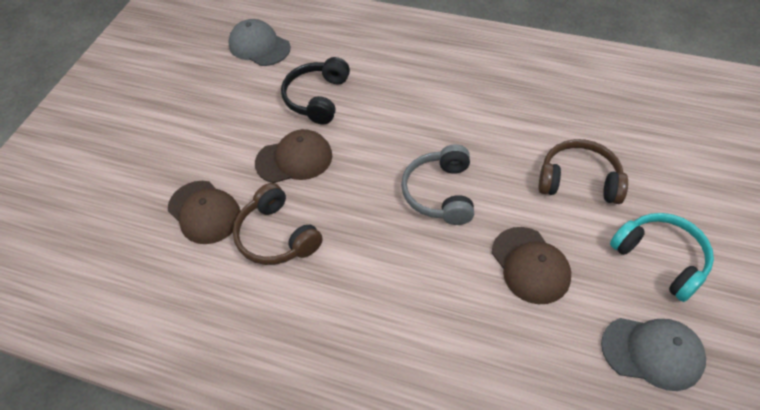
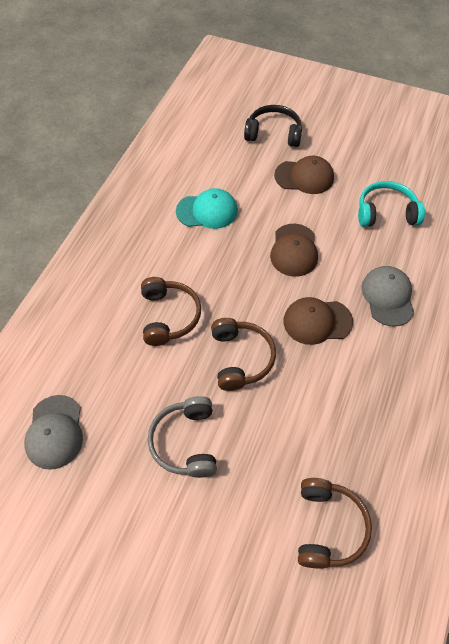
brown headphones: 2 -> 3
turquoise cap: 0 -> 1

